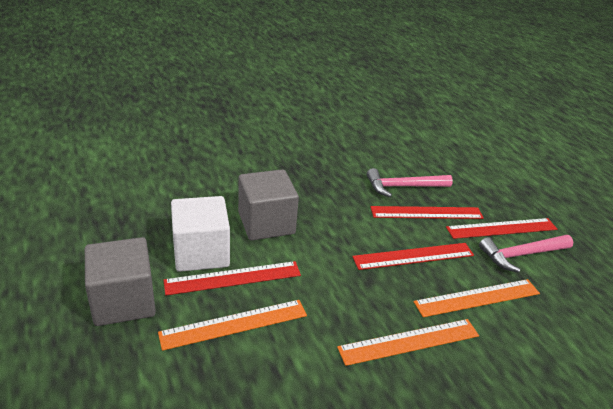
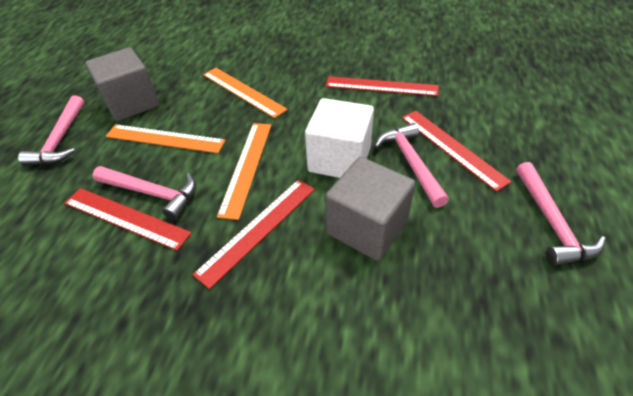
pink hammer: 2 -> 4

